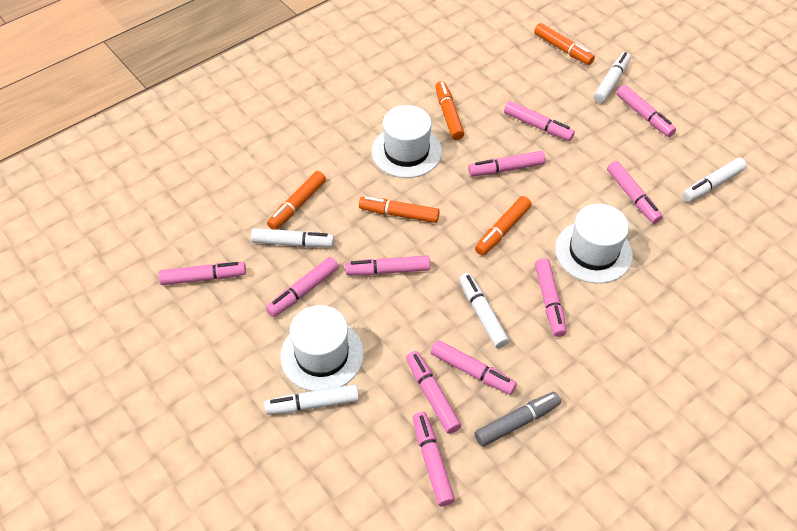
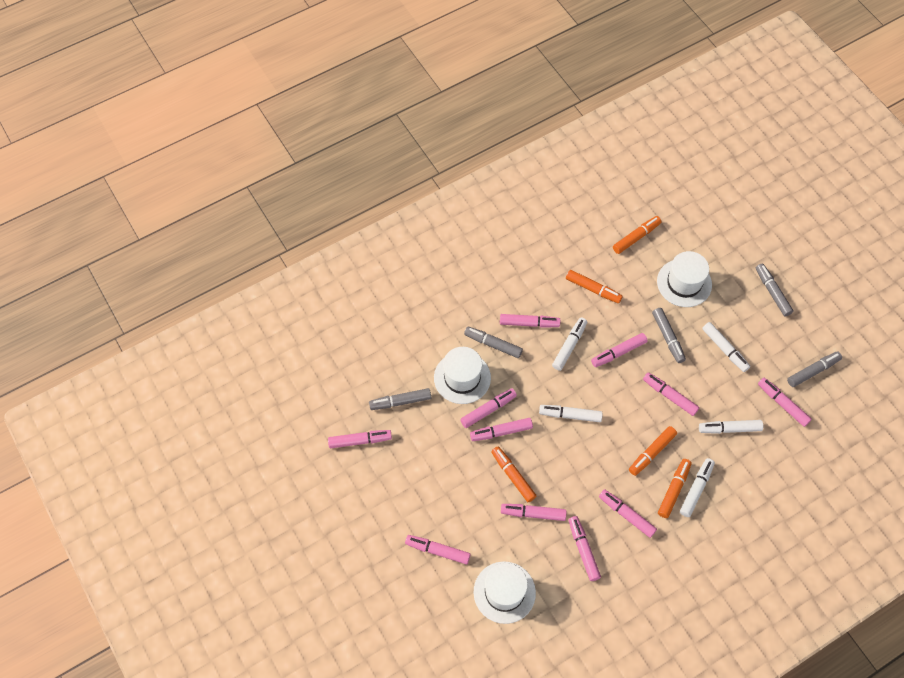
grey marker: 1 -> 5

